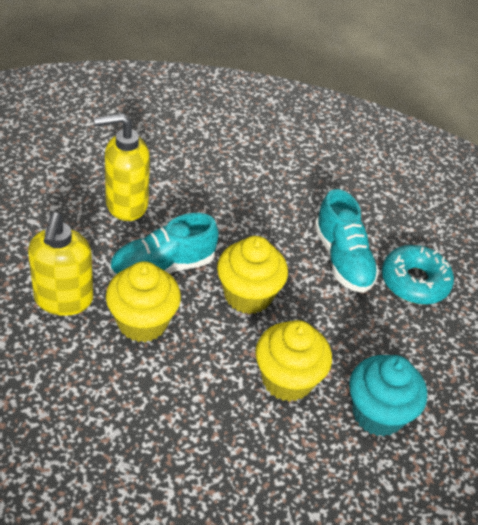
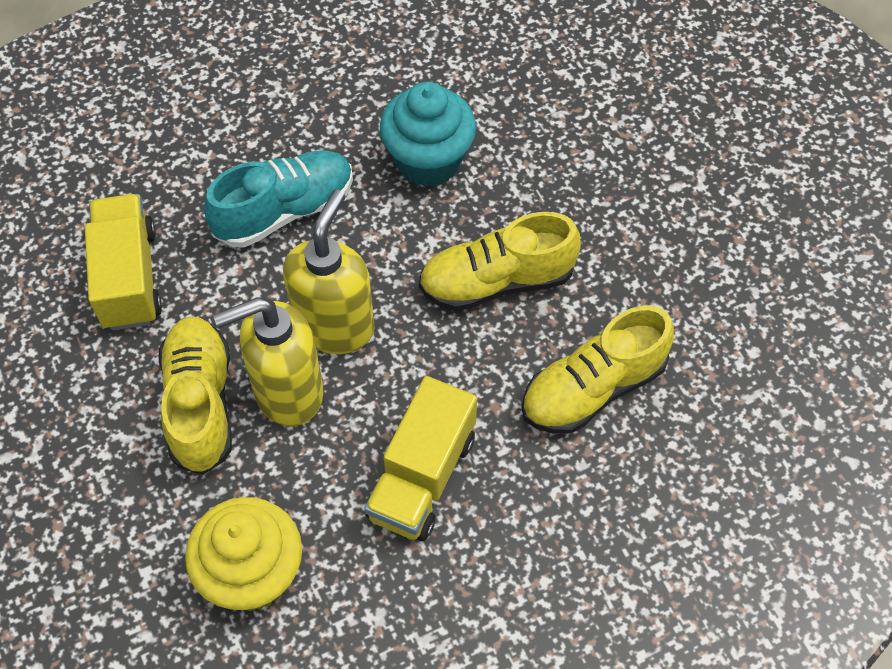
turquoise donut: 1 -> 0
turquoise shoe: 2 -> 1
yellow cupcake: 3 -> 1
yellow shoe: 0 -> 3
yellow truck: 0 -> 2

